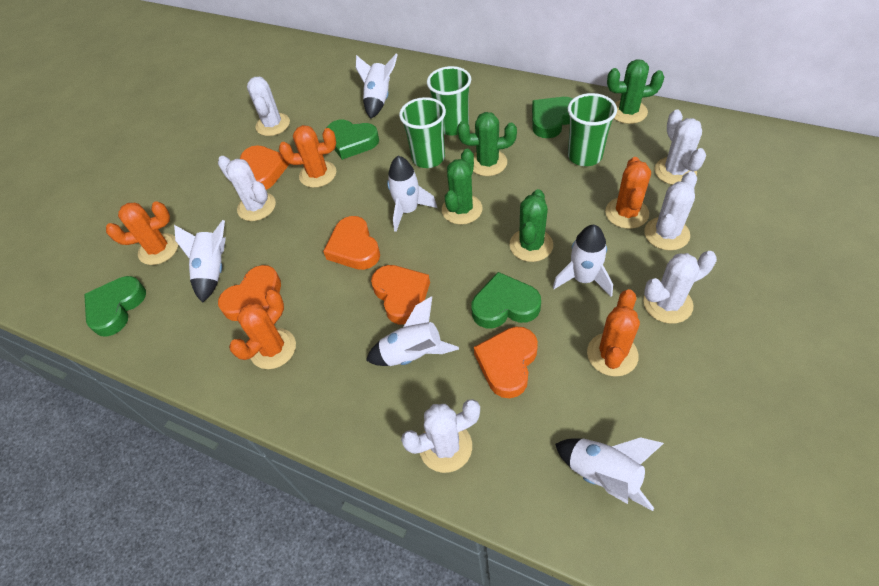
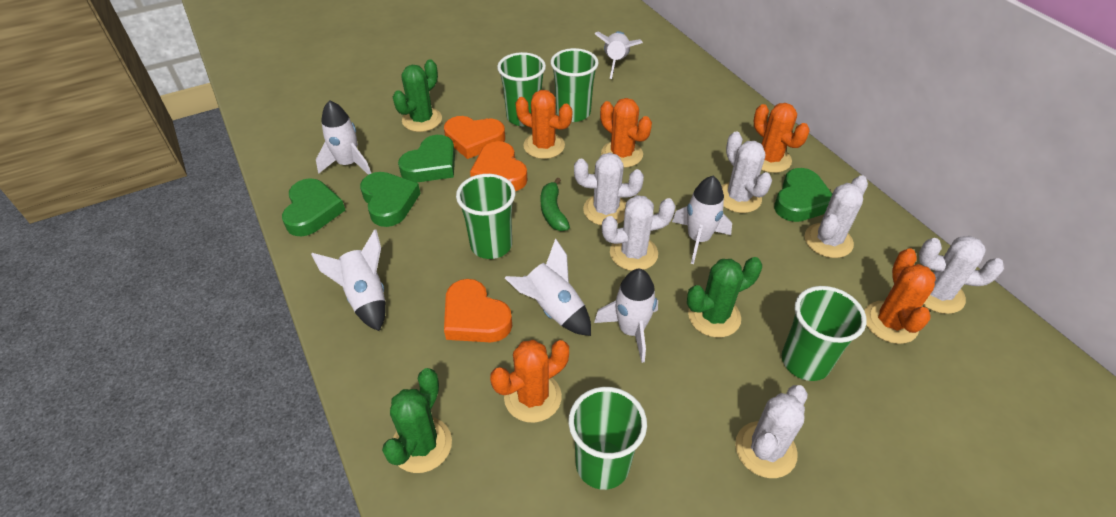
green banana: 0 -> 1
green cactus: 4 -> 3
green cup: 3 -> 5
orange heart: 5 -> 3

